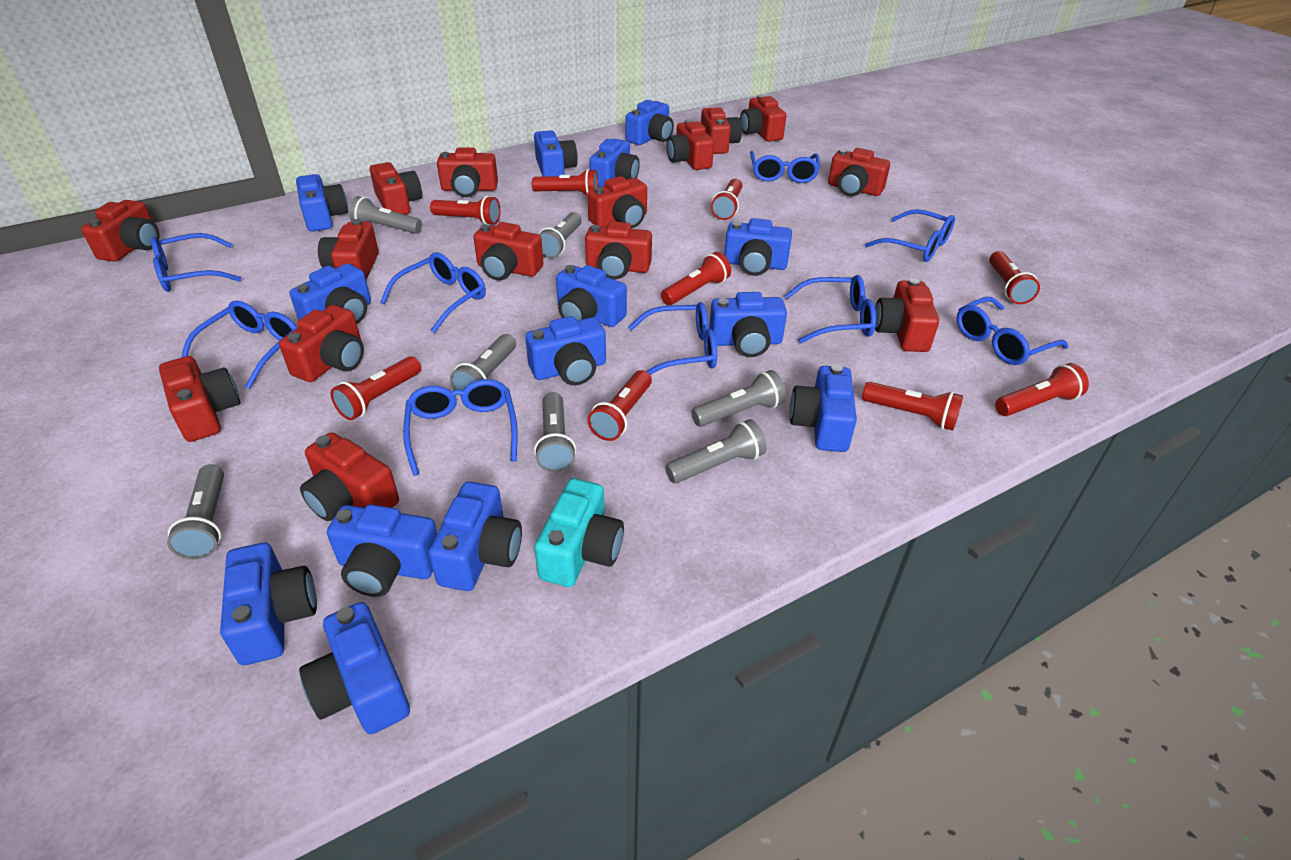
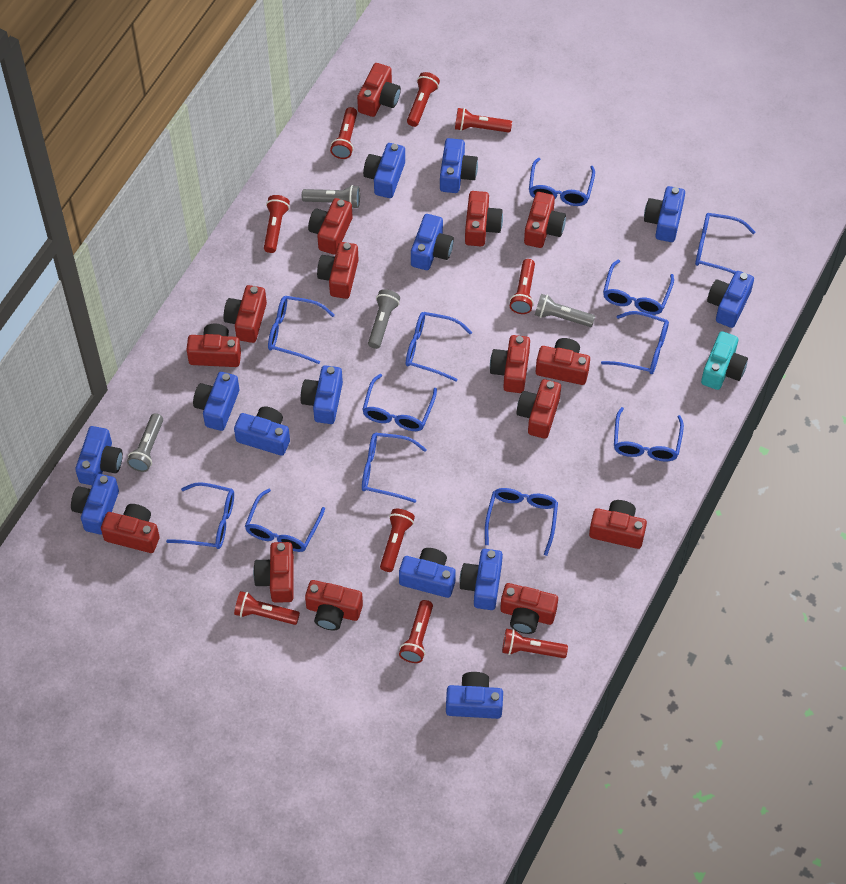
blue camera: 14 -> 13
blue glasses: 9 -> 12
grey flashlight: 7 -> 4

